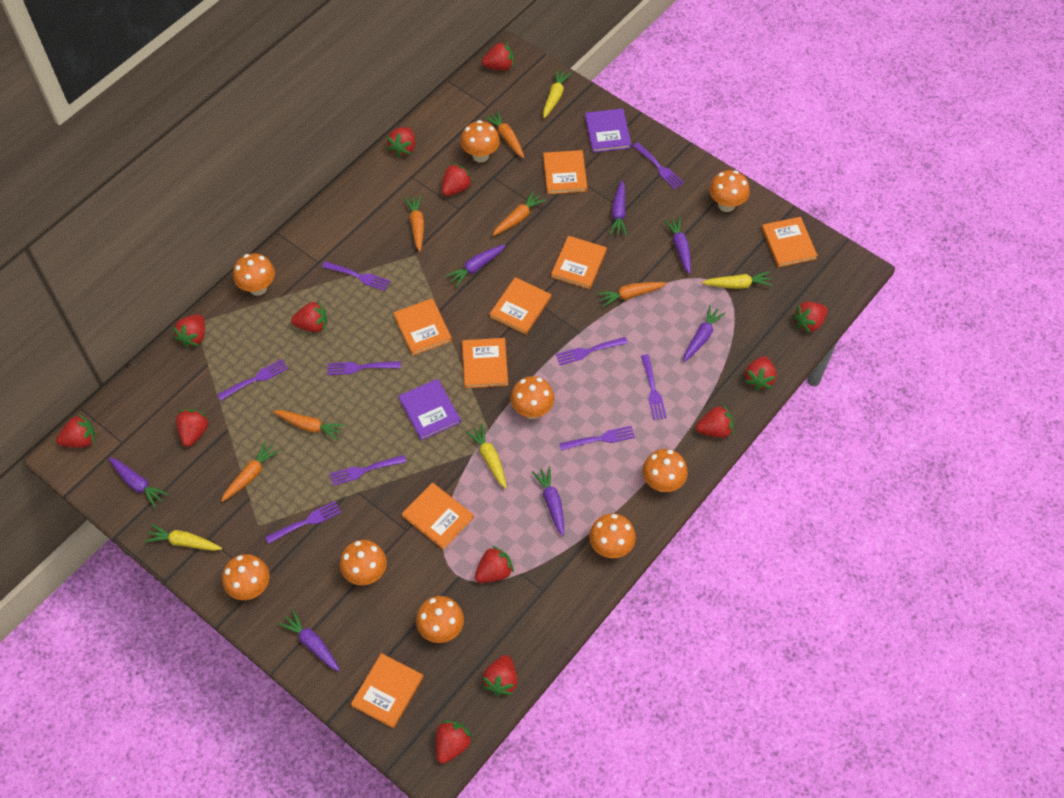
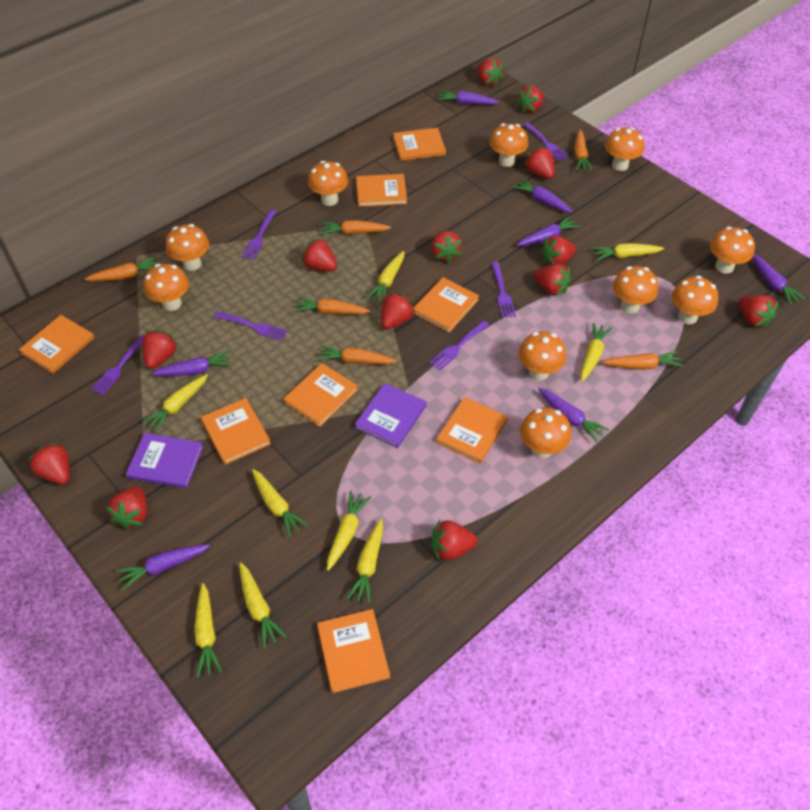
orange mushroom: 9 -> 10
purple fork: 9 -> 6
yellow carrot: 4 -> 9

